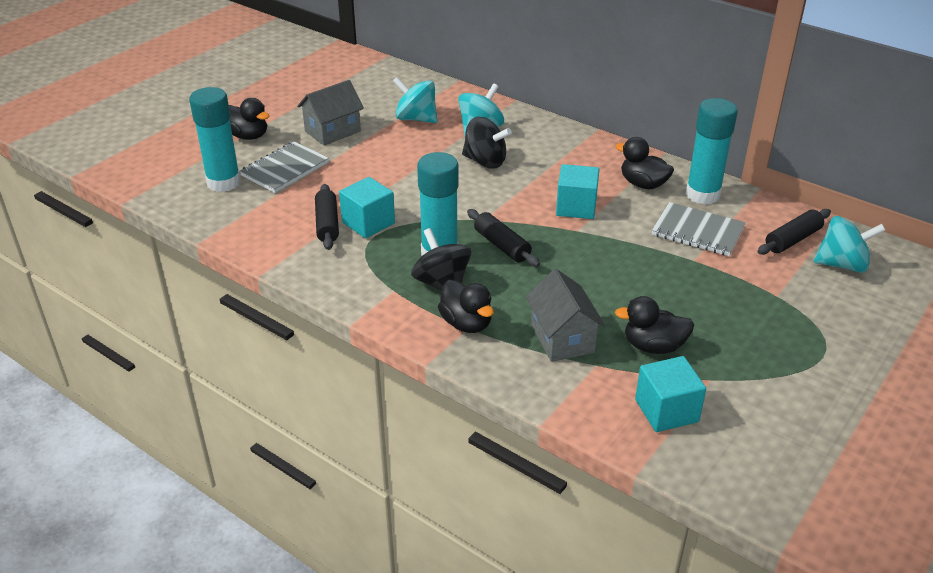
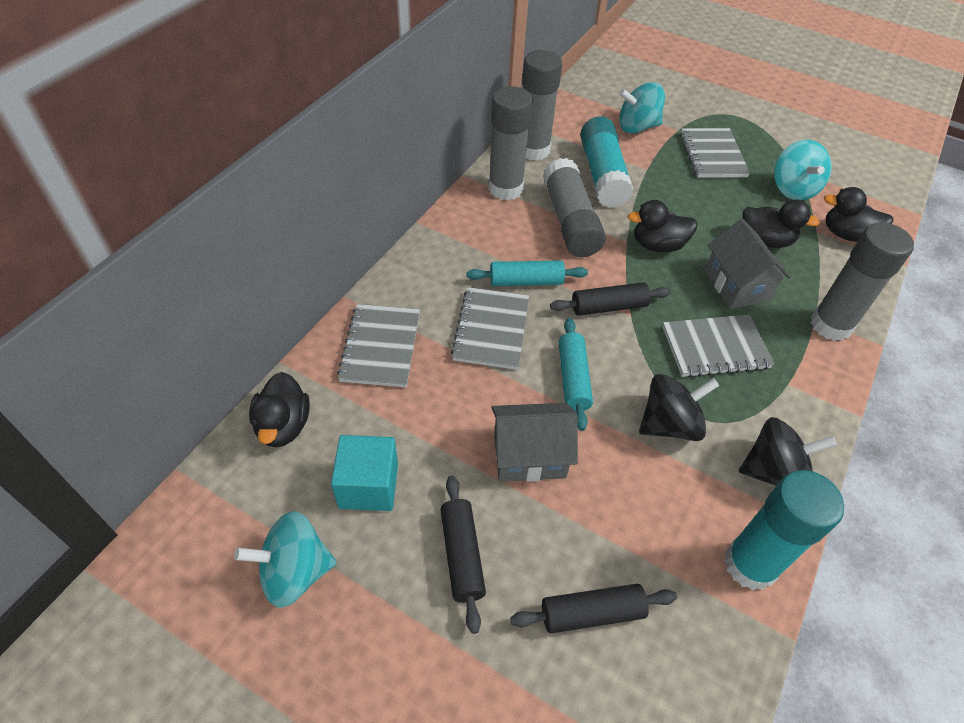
grey glue stick: 0 -> 4
grey notebook: 2 -> 4
turquoise cube: 3 -> 1
turquoise glue stick: 3 -> 2
turquoise rolling pin: 0 -> 2

